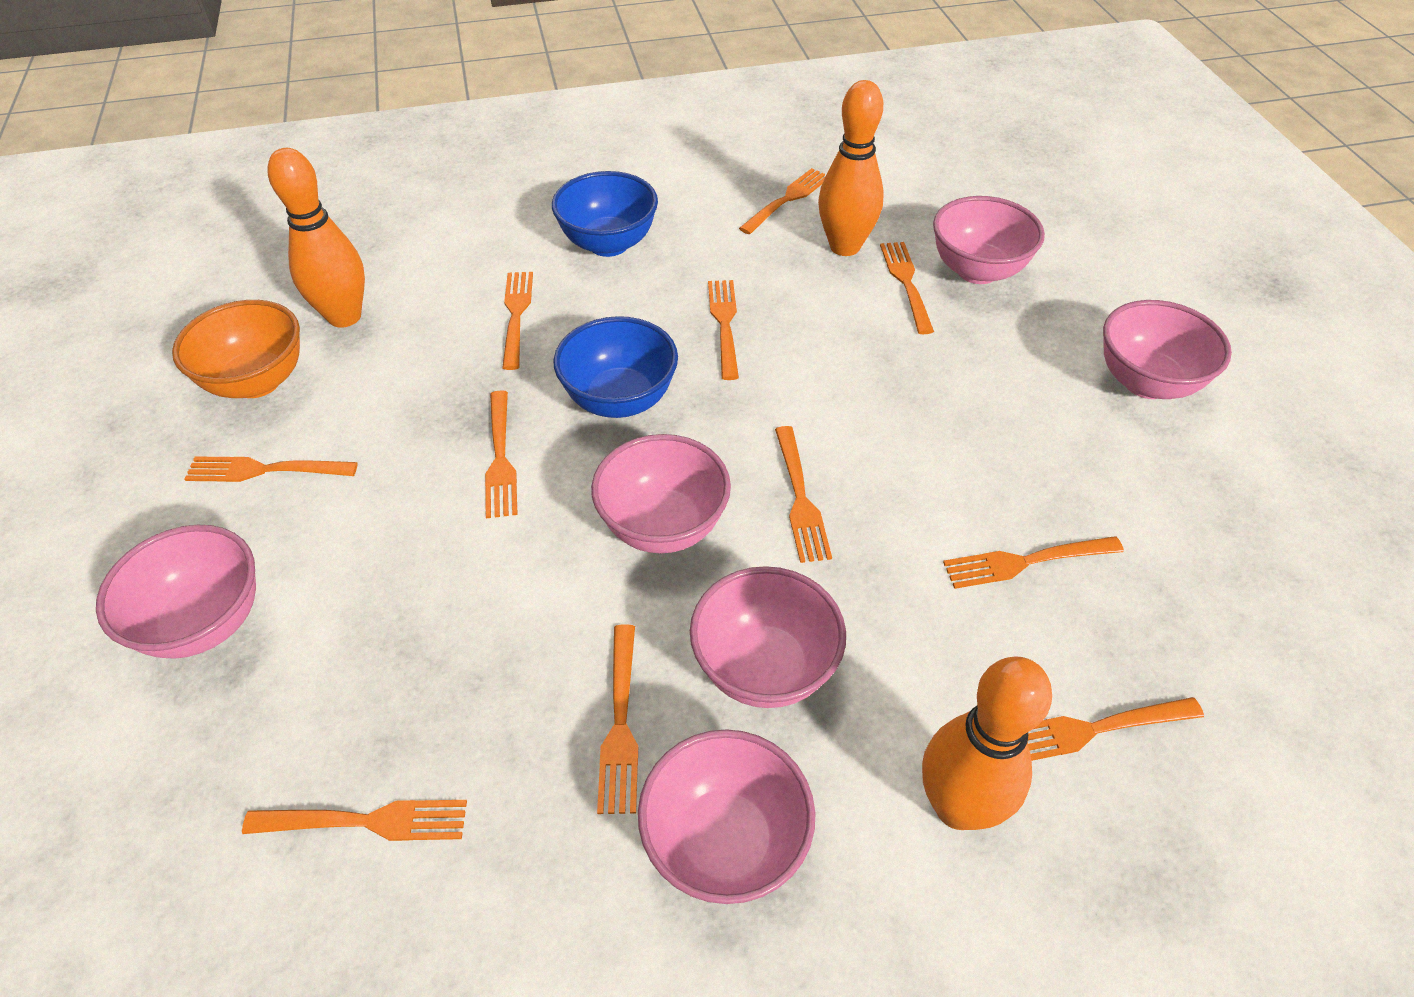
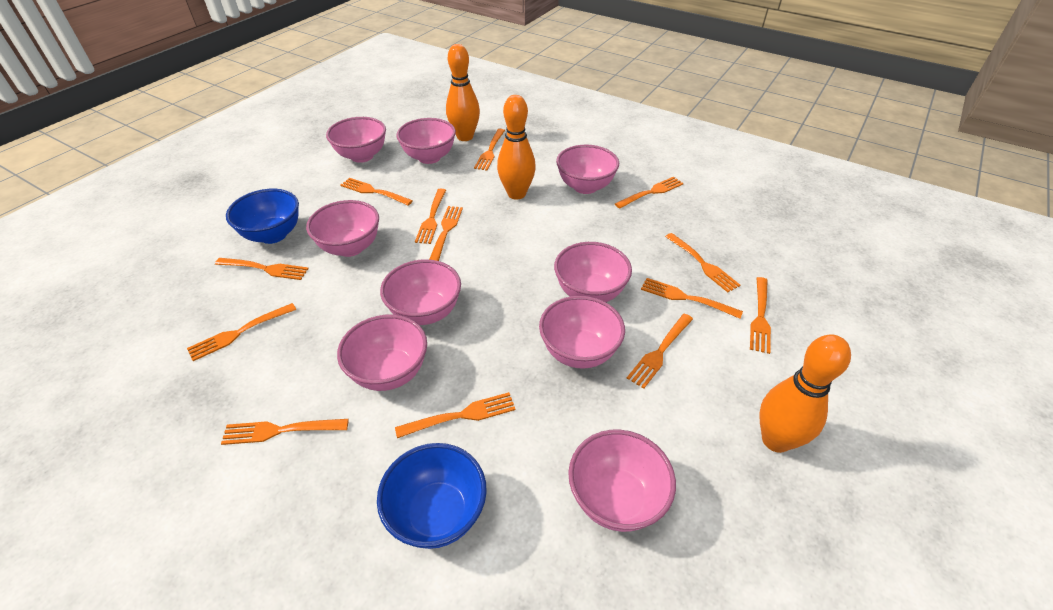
orange bowl: 1 -> 0
orange fork: 11 -> 13
pink bowl: 6 -> 9

